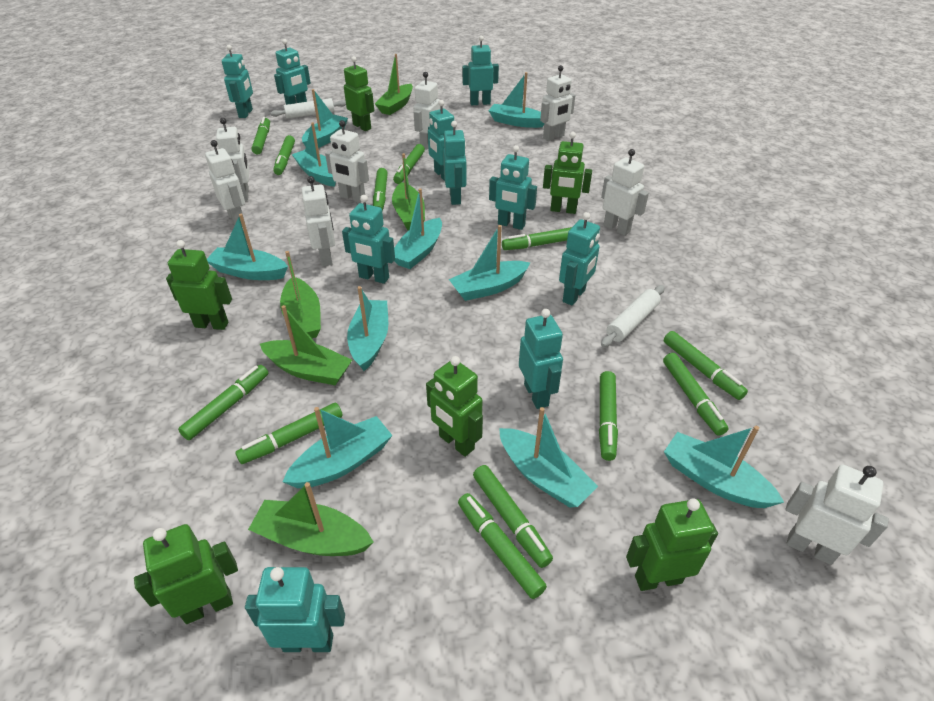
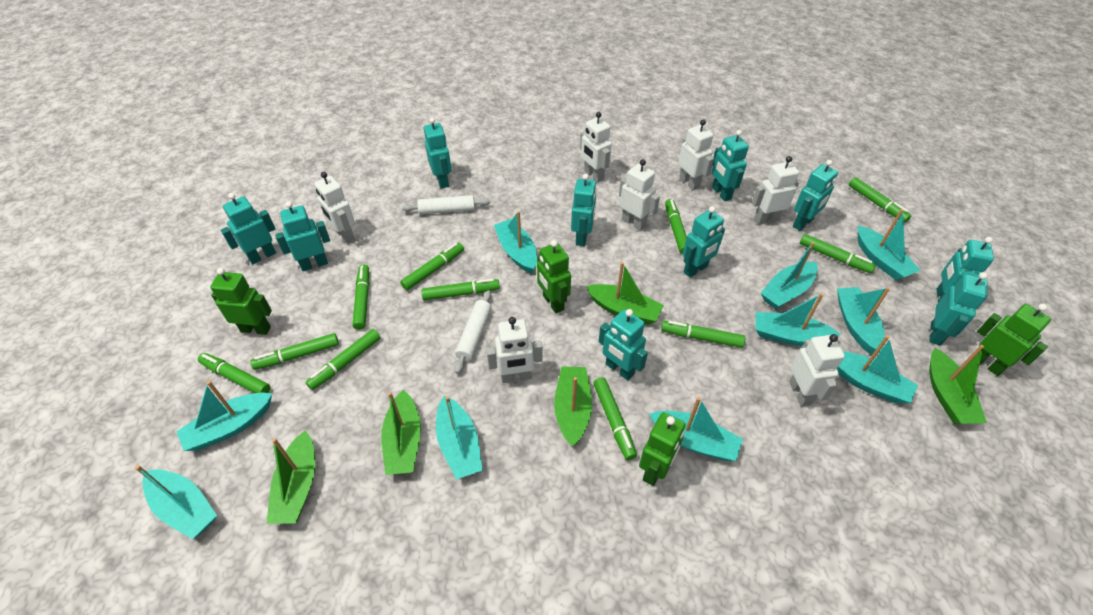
green marker: 12 -> 11
green robot: 6 -> 4
white robot: 8 -> 7

